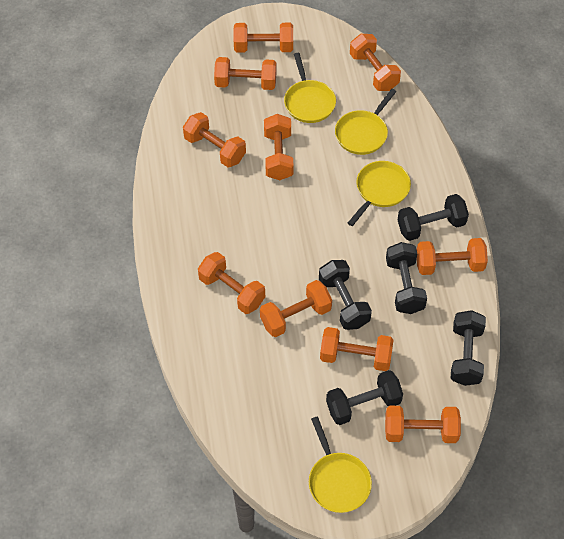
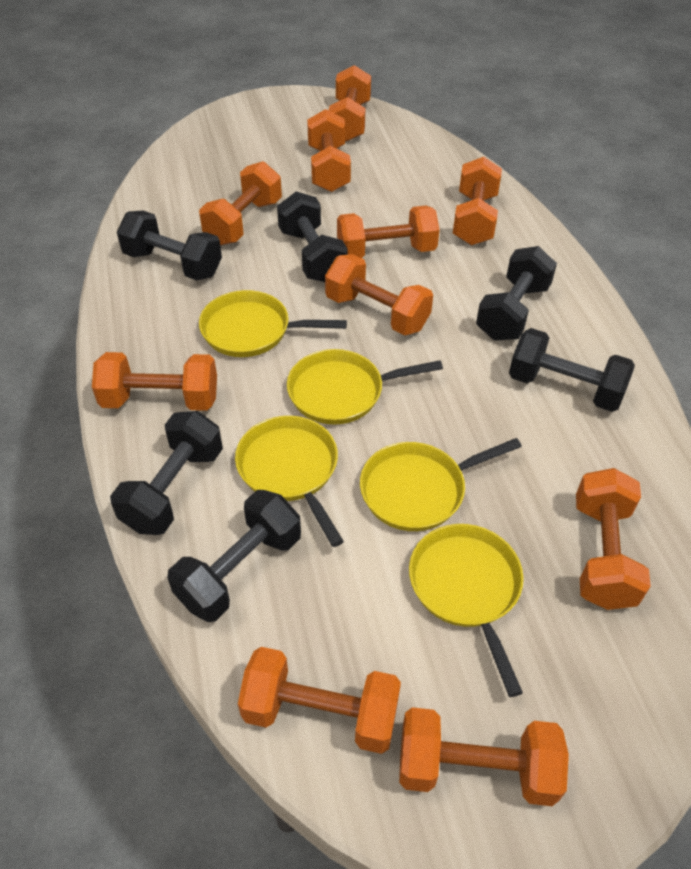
black dumbbell: 5 -> 6
yellow pan: 4 -> 5

